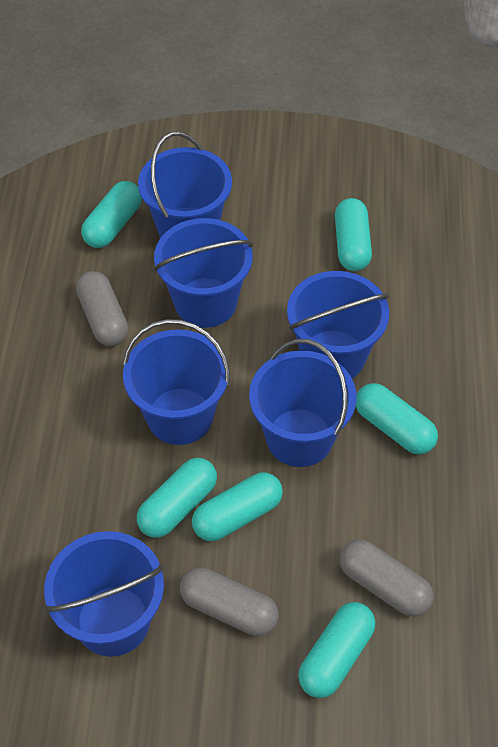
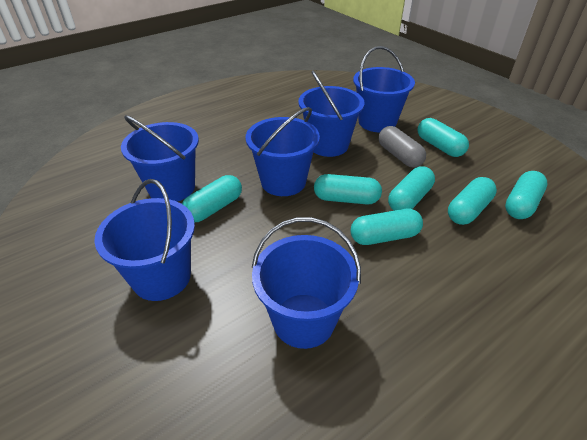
grey capsule: 3 -> 1
turquoise capsule: 6 -> 7

